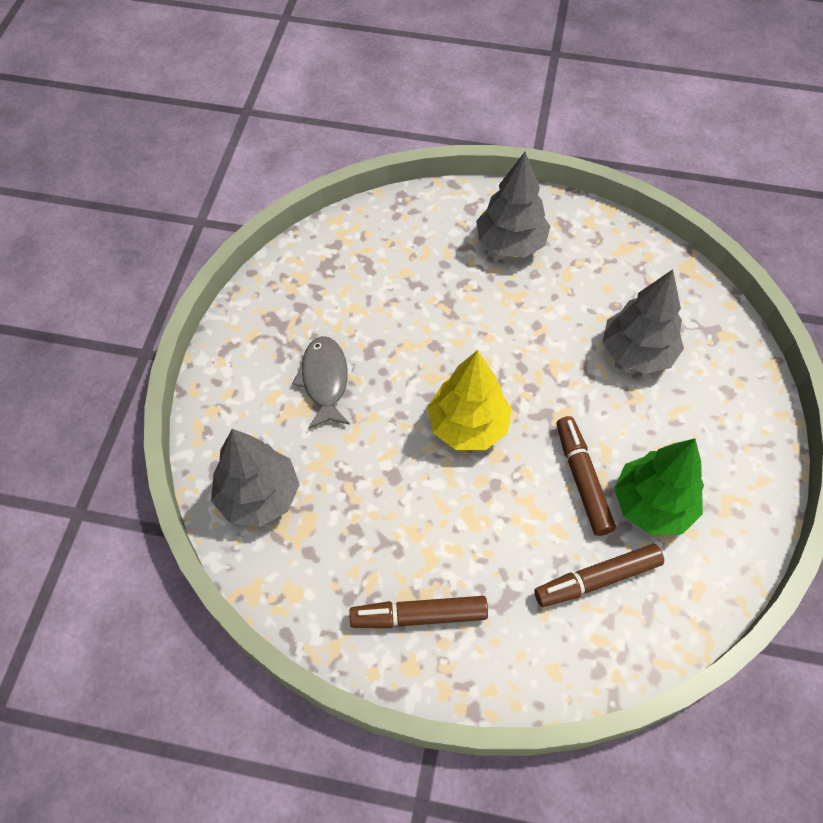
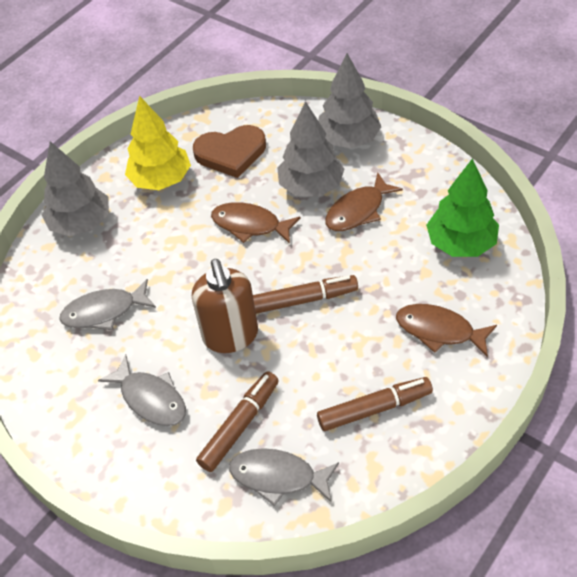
brown fish: 0 -> 3
brown heart: 0 -> 1
brown soap dispenser: 0 -> 1
grey fish: 1 -> 3

